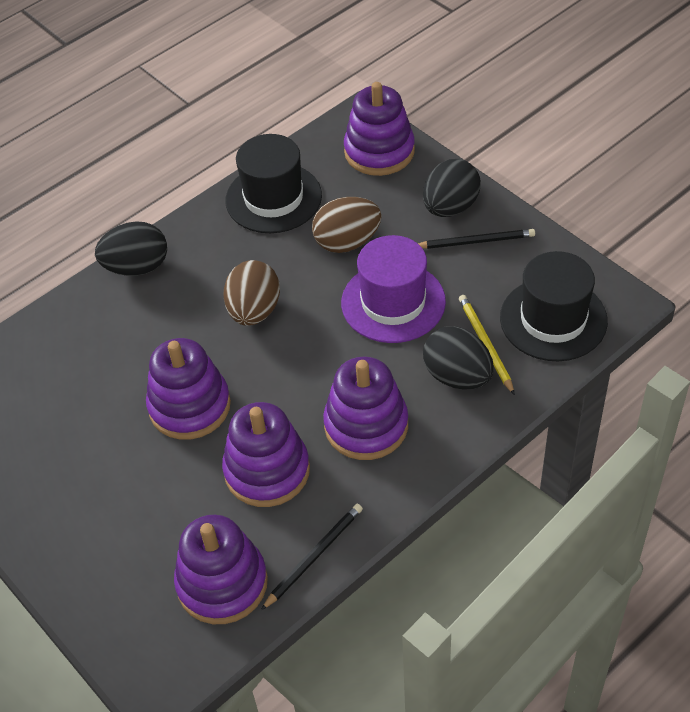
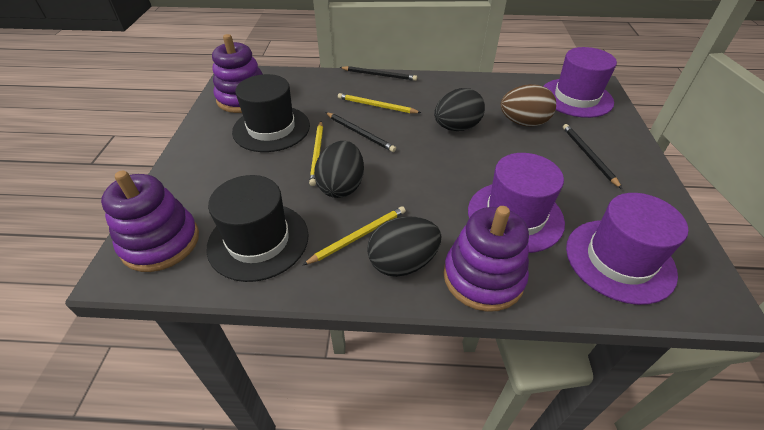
black pencil: 2 -> 3
brown egg: 2 -> 1
purple hat: 1 -> 3
purple stacking toy: 5 -> 3
yellow pencil: 1 -> 3

